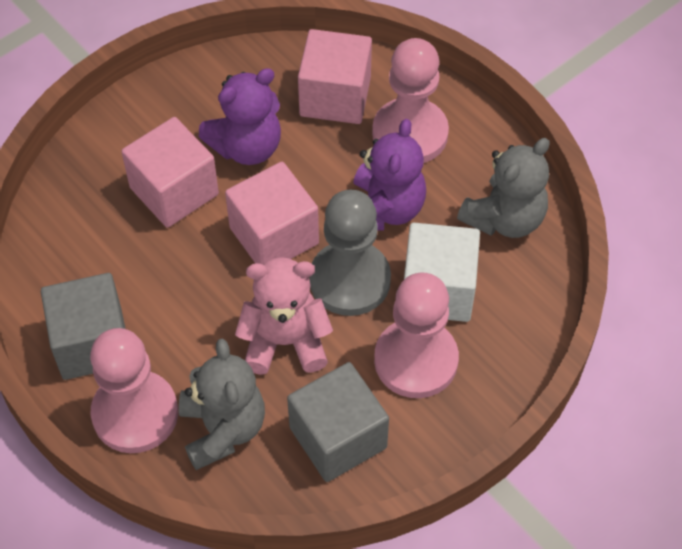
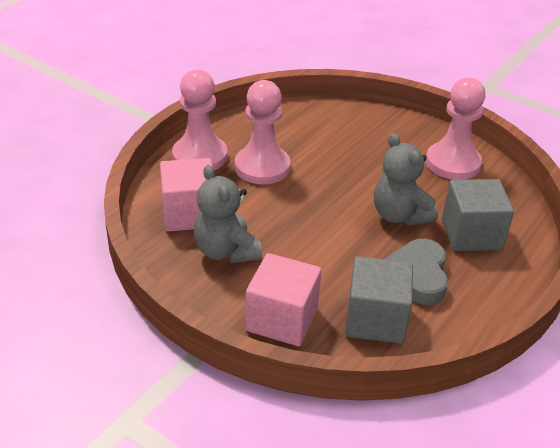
grey heart: 0 -> 1
grey pawn: 1 -> 0
pink cube: 3 -> 2
pink teddy bear: 1 -> 0
purple teddy bear: 2 -> 0
white cube: 1 -> 0

